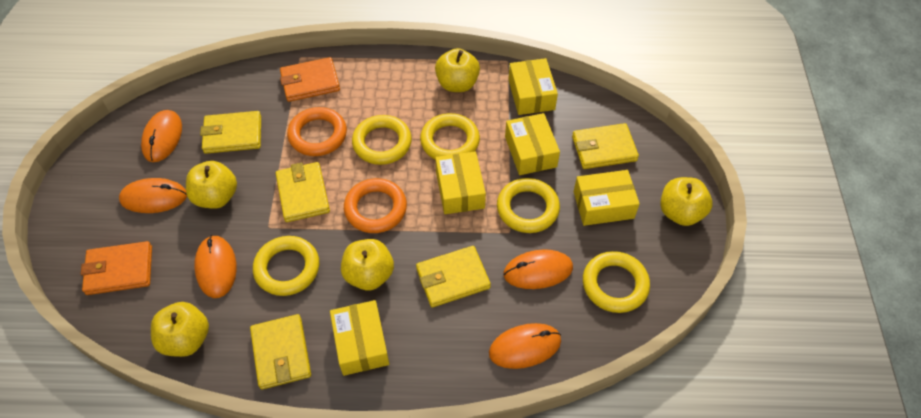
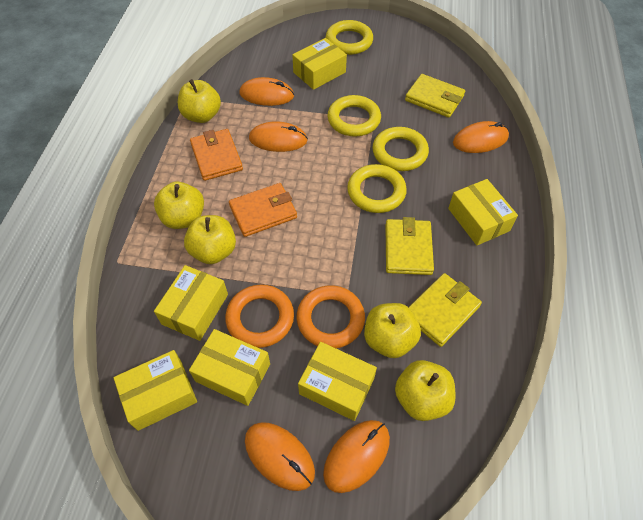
yellow box: 5 -> 6
yellow ring: 5 -> 4
yellow wallet: 5 -> 3

